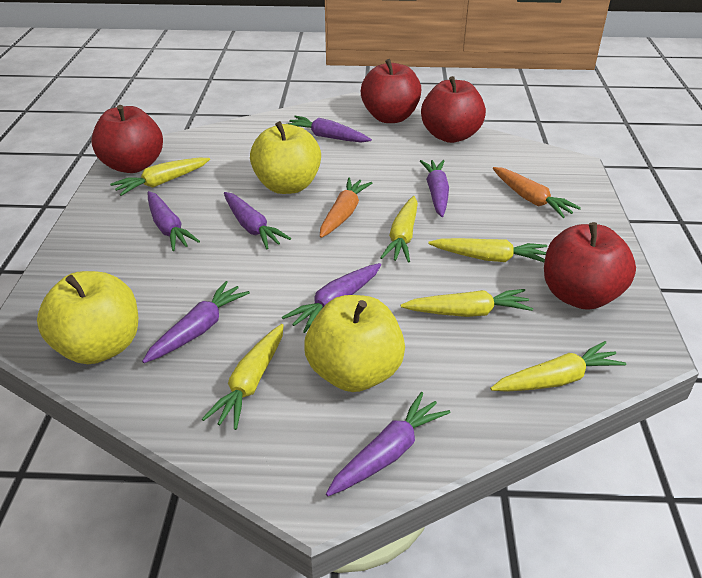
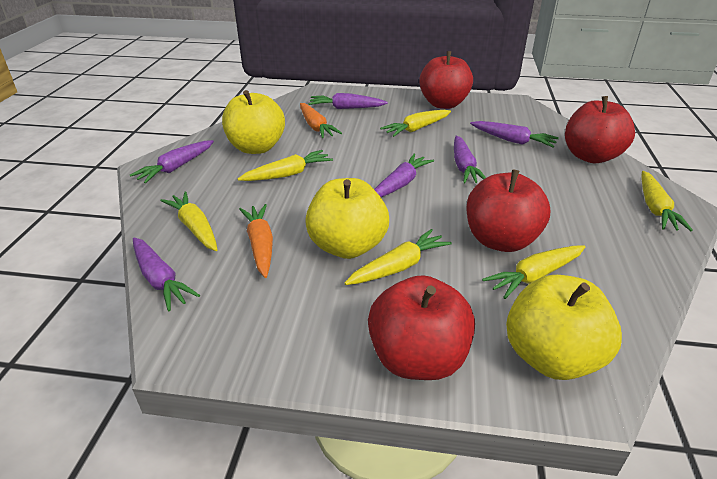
purple carrot: 7 -> 6

